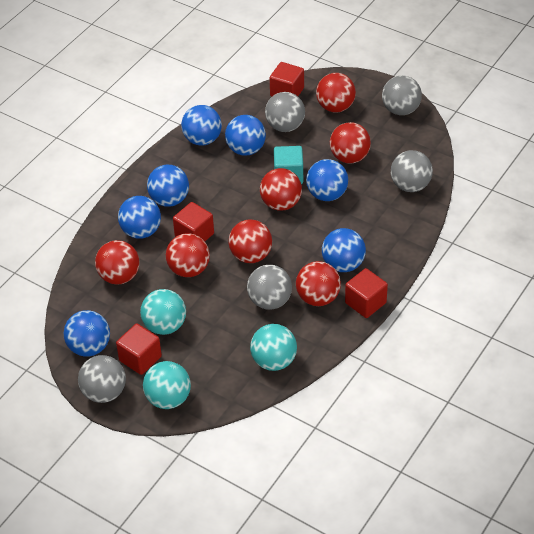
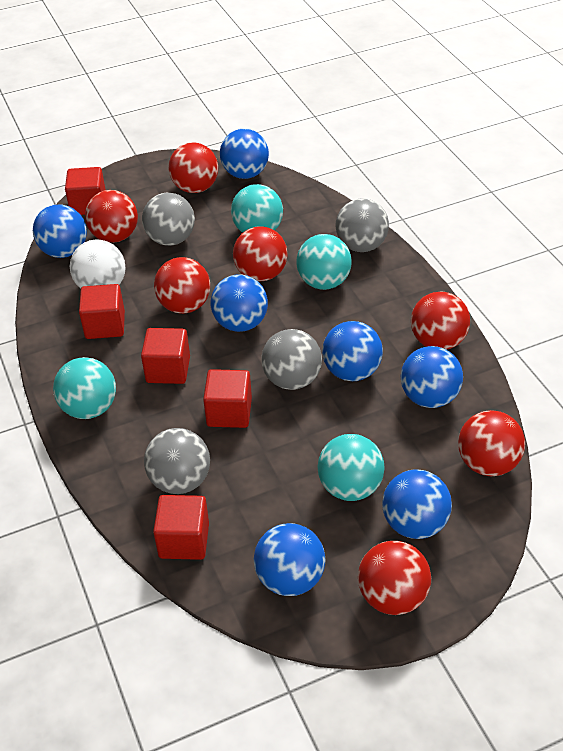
grey ball: 5 -> 4
red cube: 4 -> 5
turquoise ball: 3 -> 4
turquoise cube: 1 -> 0
white ball: 0 -> 1

